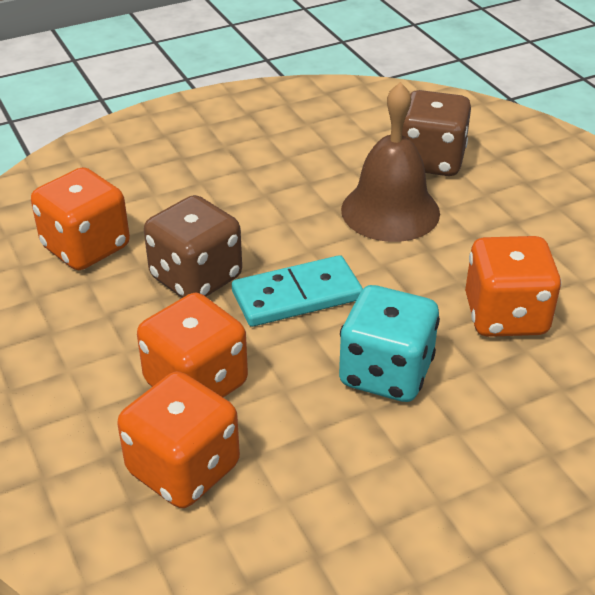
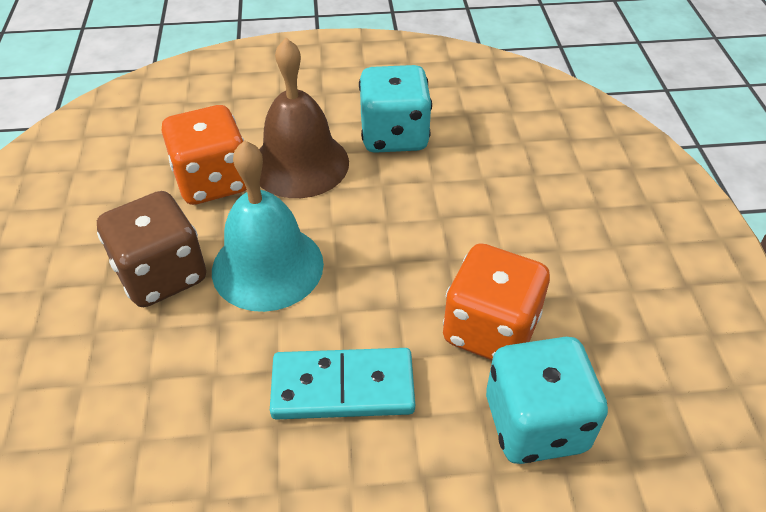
brown dice: 2 -> 1
orange dice: 4 -> 2
turquoise bell: 0 -> 1
turquoise dice: 1 -> 2

